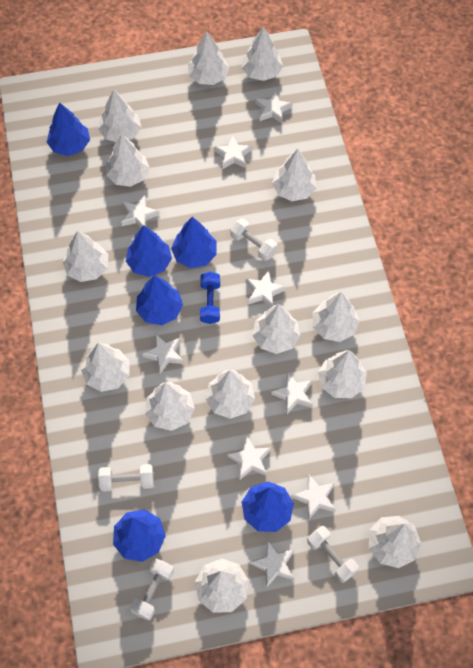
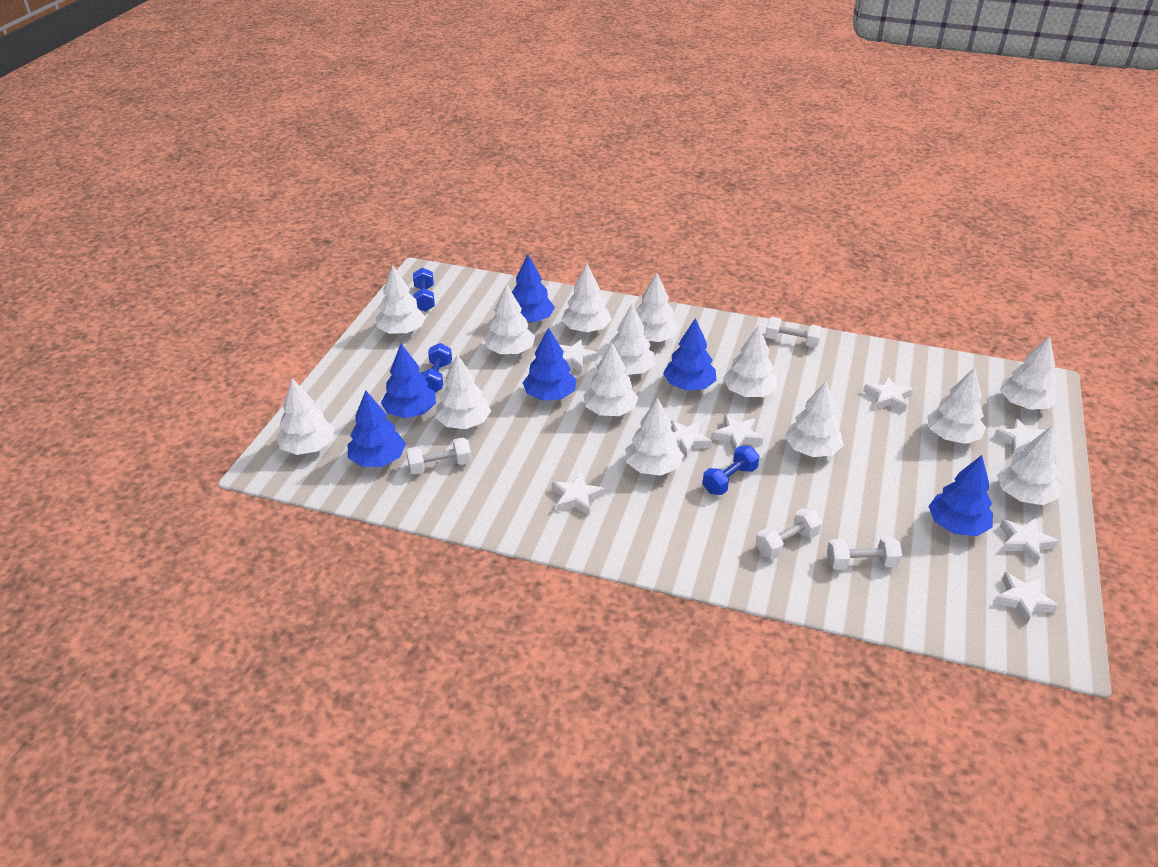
blue dumbbell: 1 -> 3
white star: 9 -> 8

